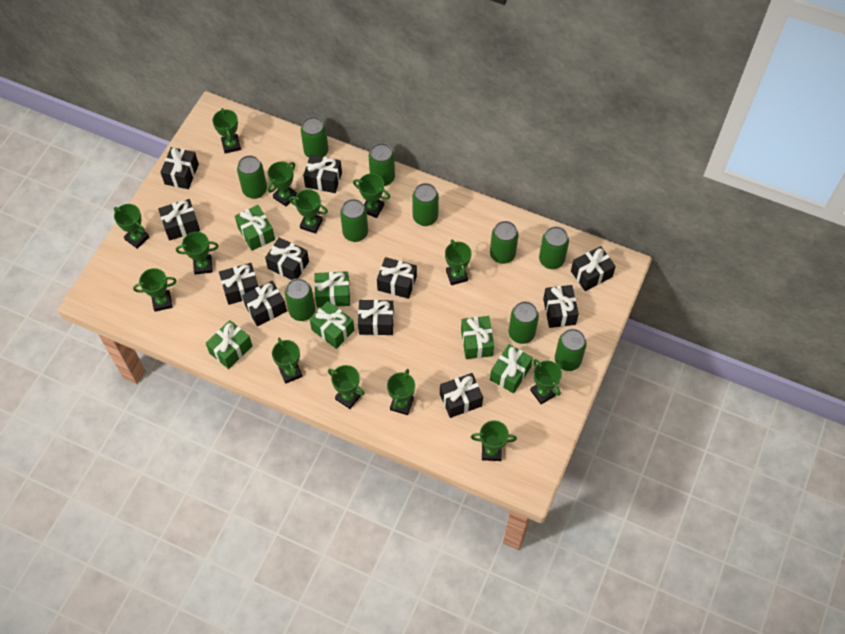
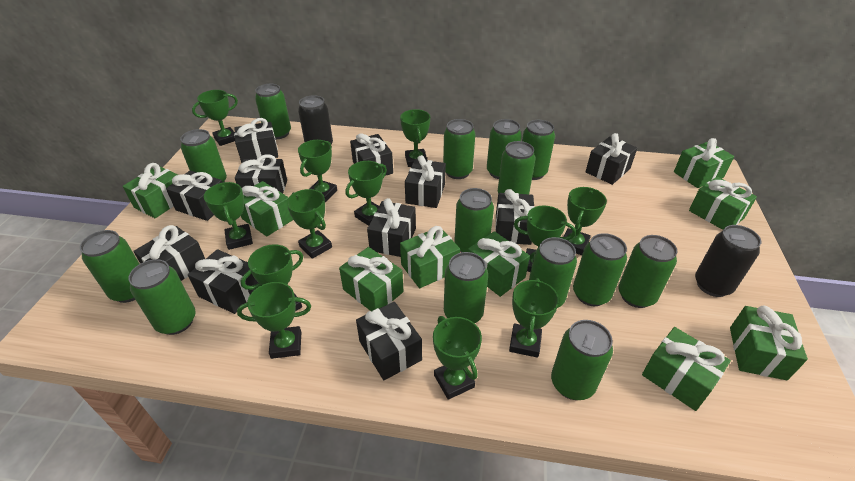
black can: 0 -> 2
green can: 10 -> 14
green gift: 6 -> 9
green trophy: 13 -> 12

